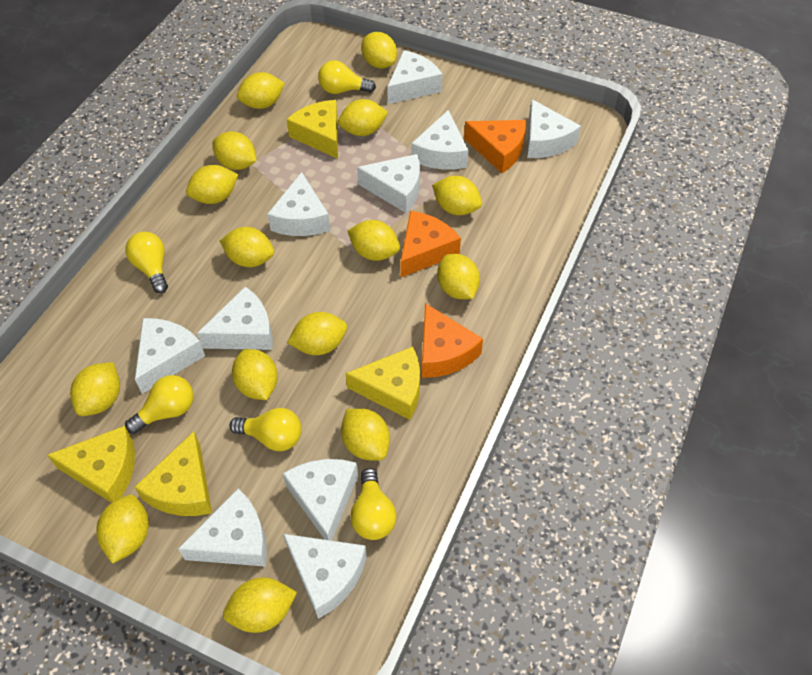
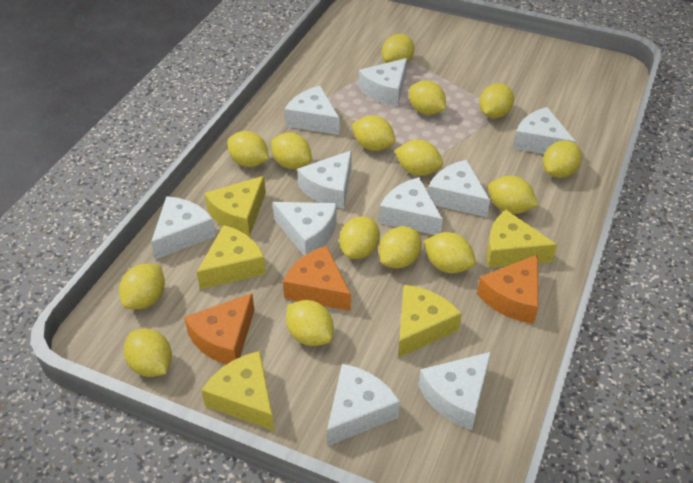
yellow cheese: 4 -> 5
yellow light bulb: 5 -> 0

